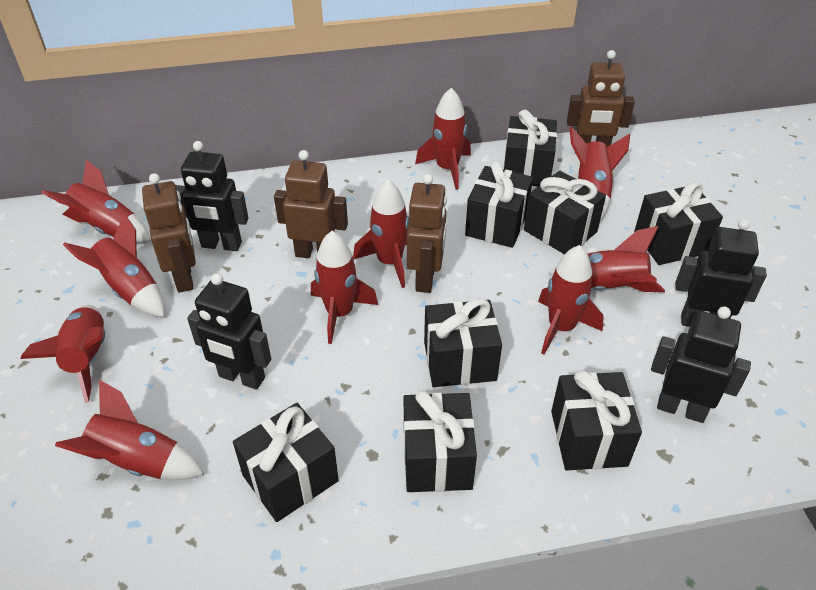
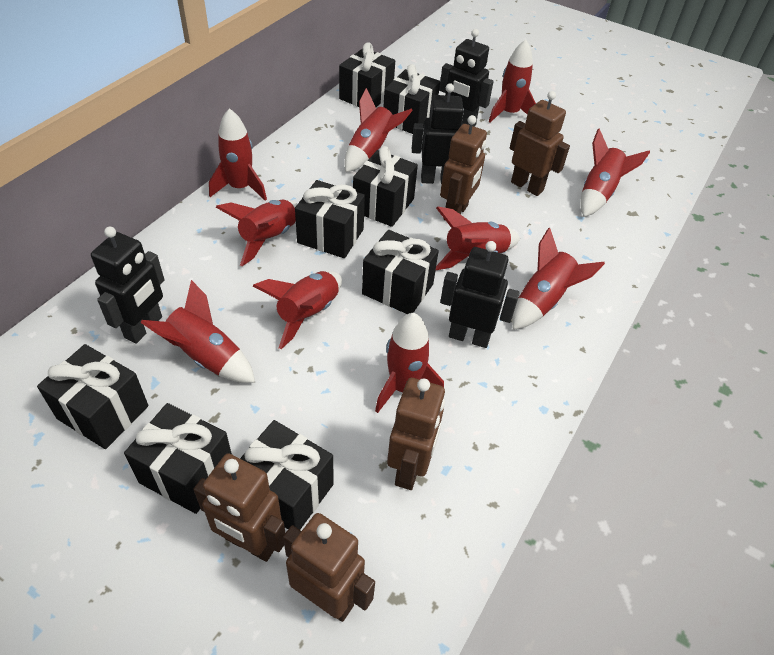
brown robot: 4 -> 5

